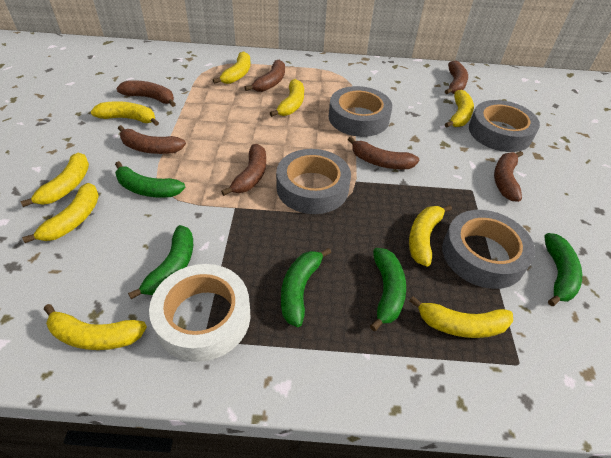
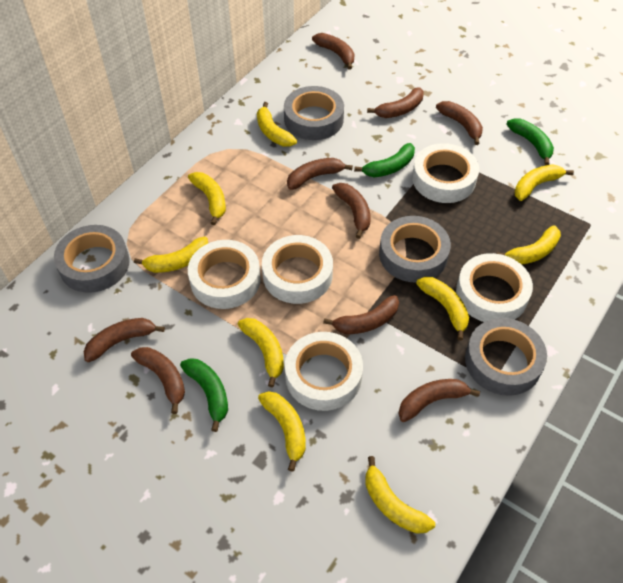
brown banana: 7 -> 9
green banana: 5 -> 3
white tape: 1 -> 5

